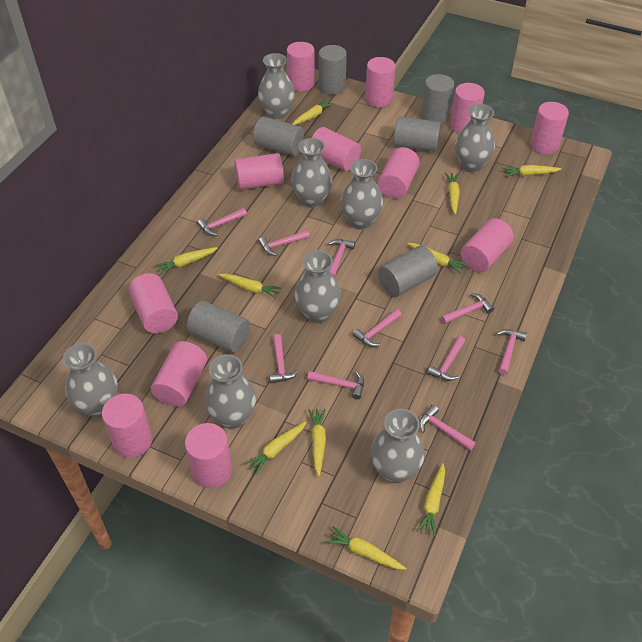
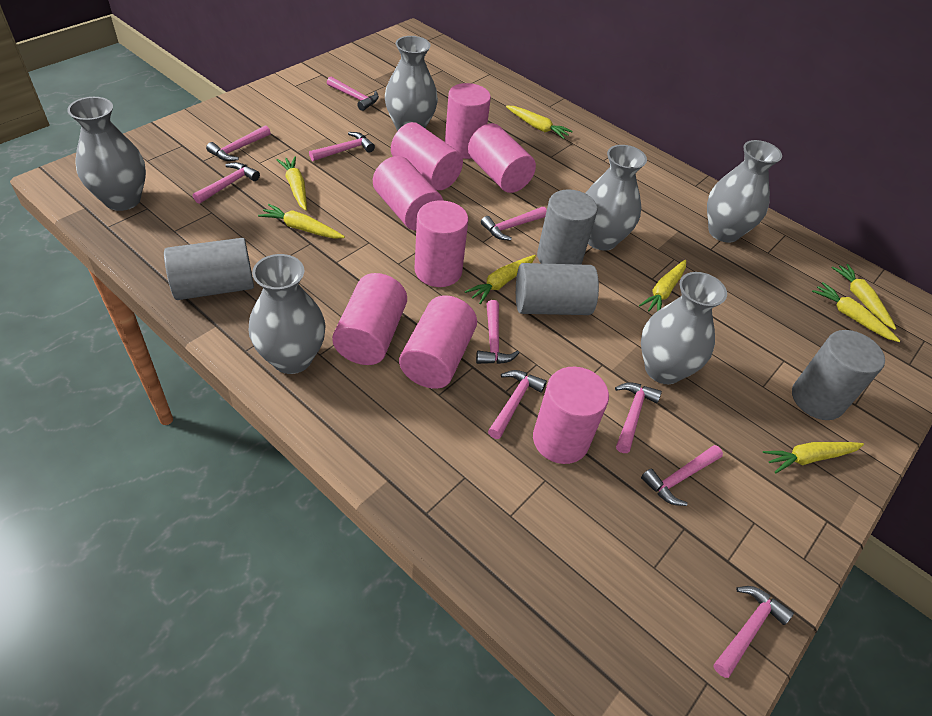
grey cylinder: 6 -> 4
grey vase: 8 -> 6
pink cylinder: 12 -> 8
yellow carrot: 10 -> 8

